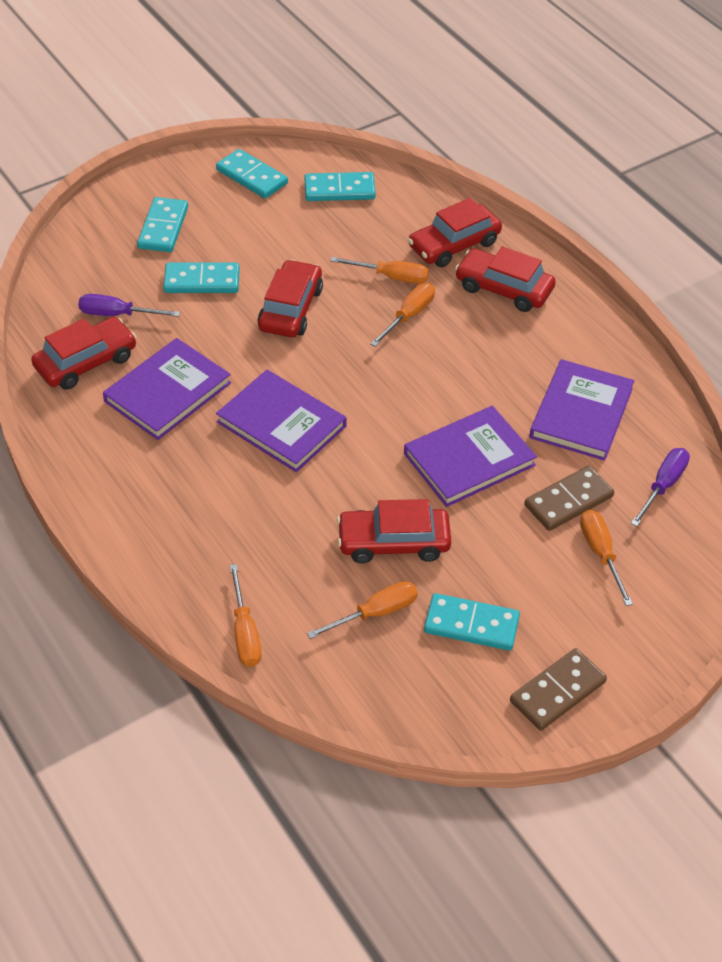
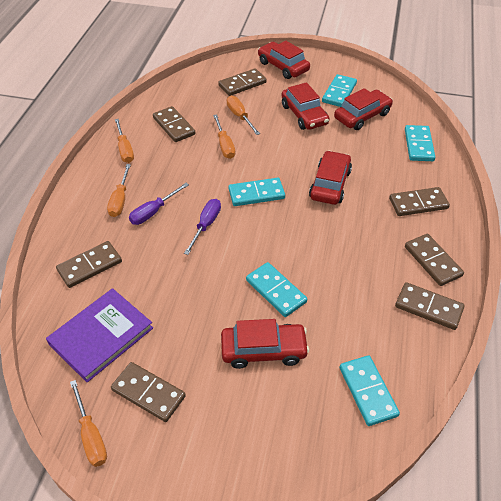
brown domino: 2 -> 7
purple book: 4 -> 1

